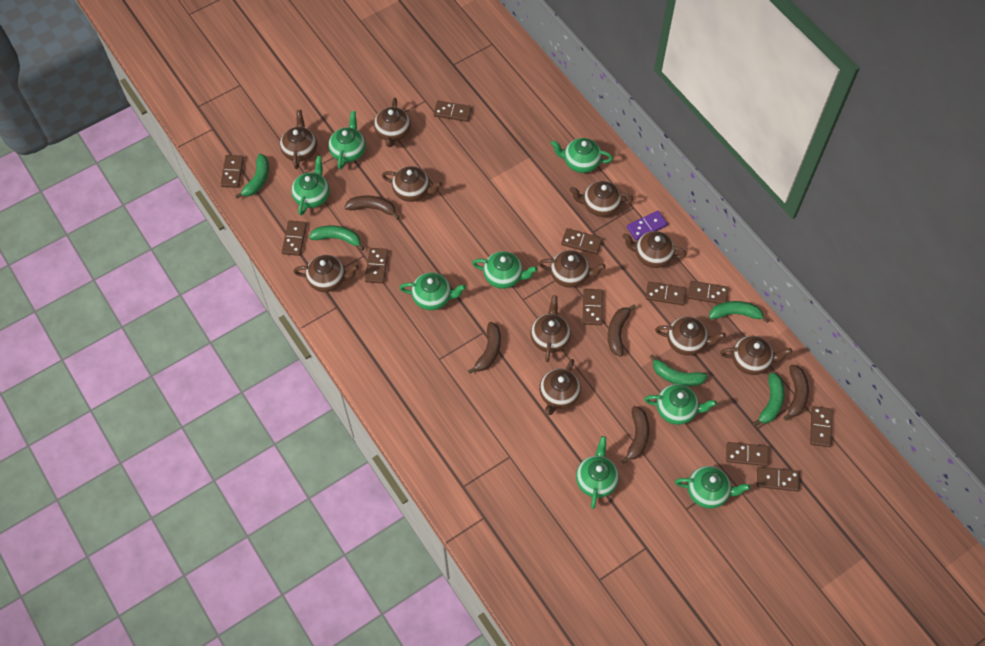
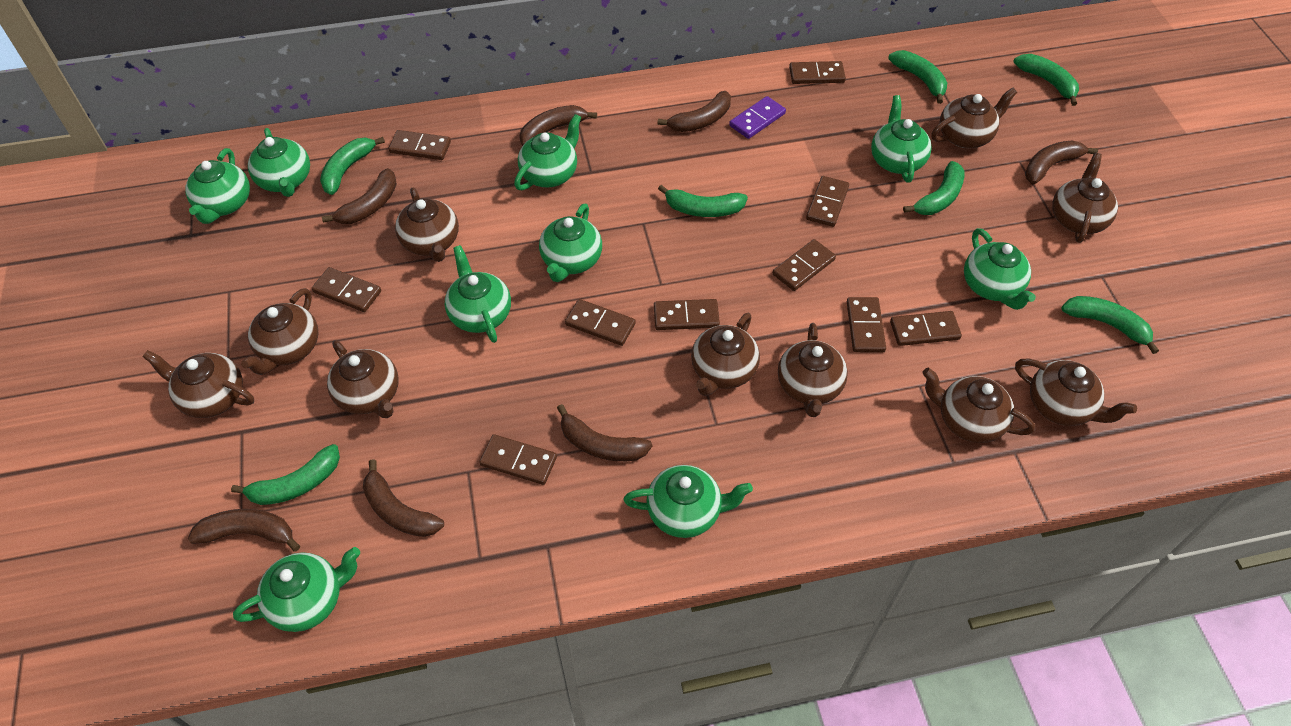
brown banana: 5 -> 7
brown domino: 11 -> 10
brown teapot: 11 -> 10
green banana: 5 -> 7
green teapot: 8 -> 9

